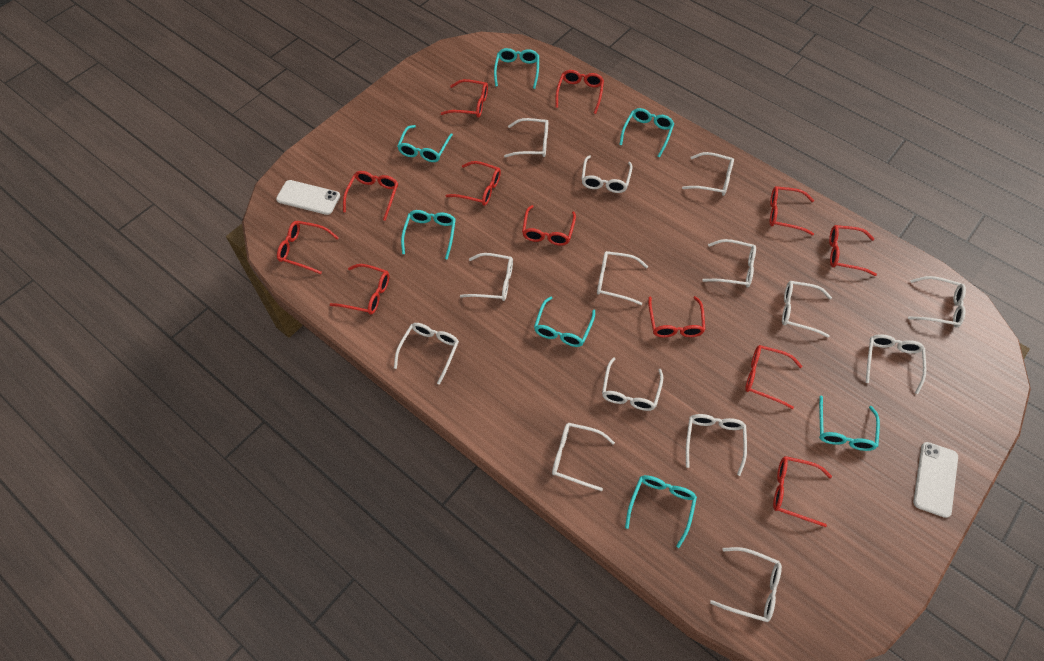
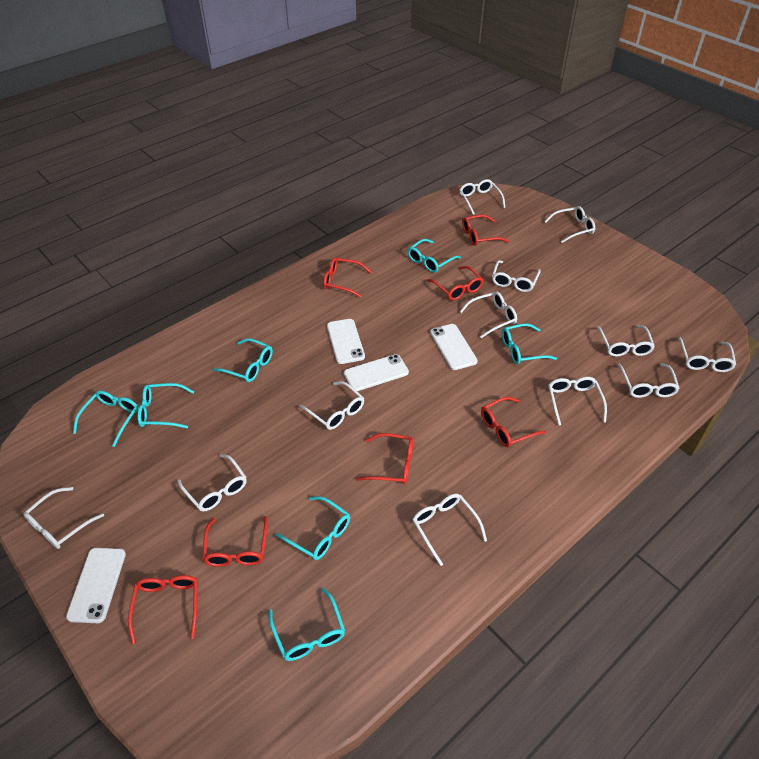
red glasses: 12 -> 7
white glasses: 14 -> 12
white phone: 2 -> 4

